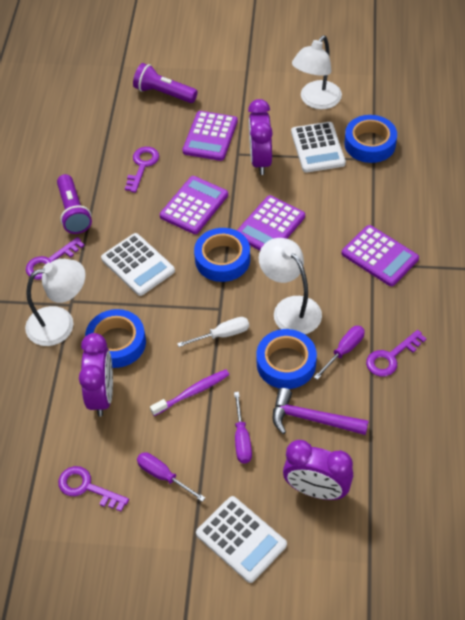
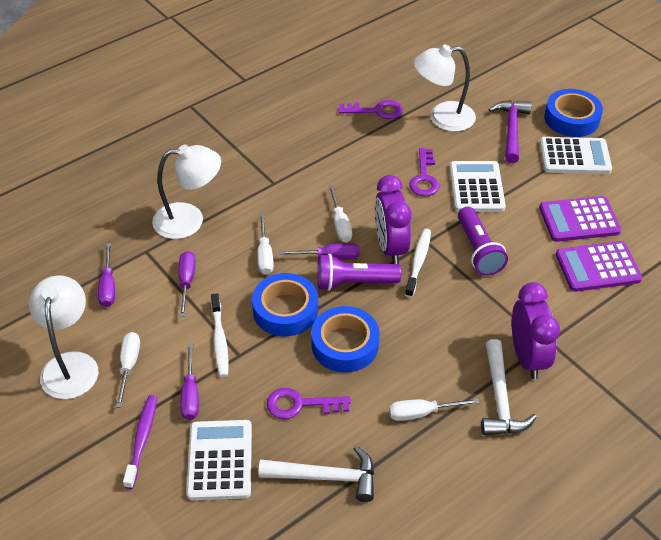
blue tape: 4 -> 3
purple calculator: 4 -> 2
purple clock: 3 -> 2
purple key: 4 -> 3
purple screwdriver: 3 -> 4
white hammer: 0 -> 2
white screwdriver: 1 -> 4
white toothbrush: 0 -> 2

